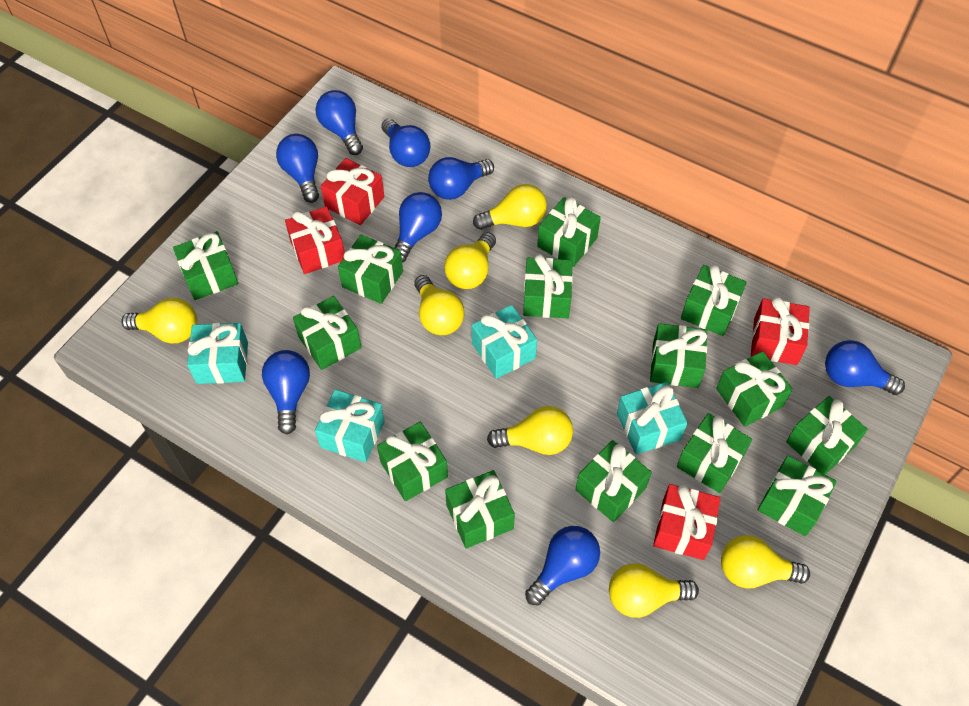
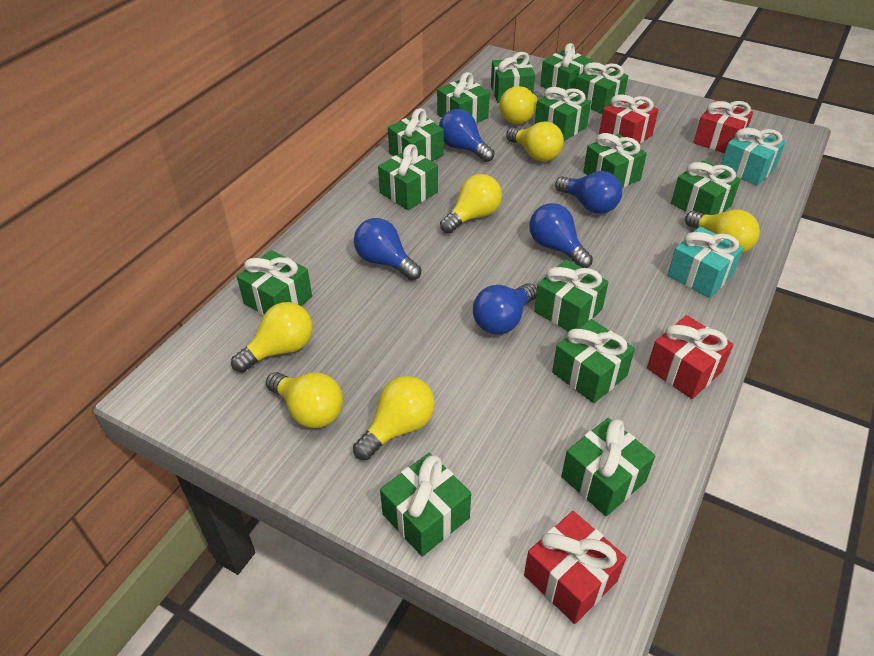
blue light bulb: 8 -> 5
turquoise gift: 4 -> 2

